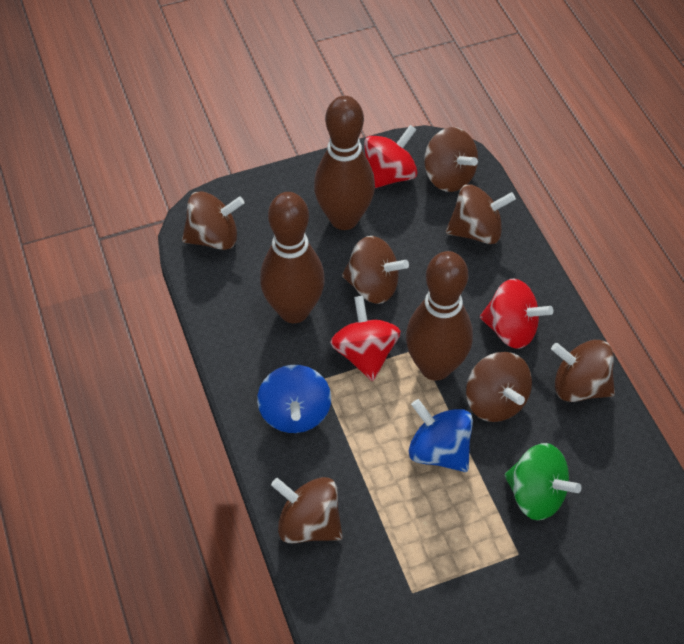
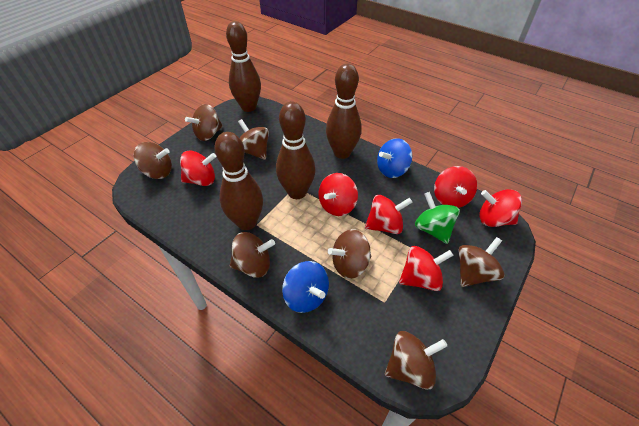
brown bowling pin: 3 -> 4
red spinning top: 3 -> 6

